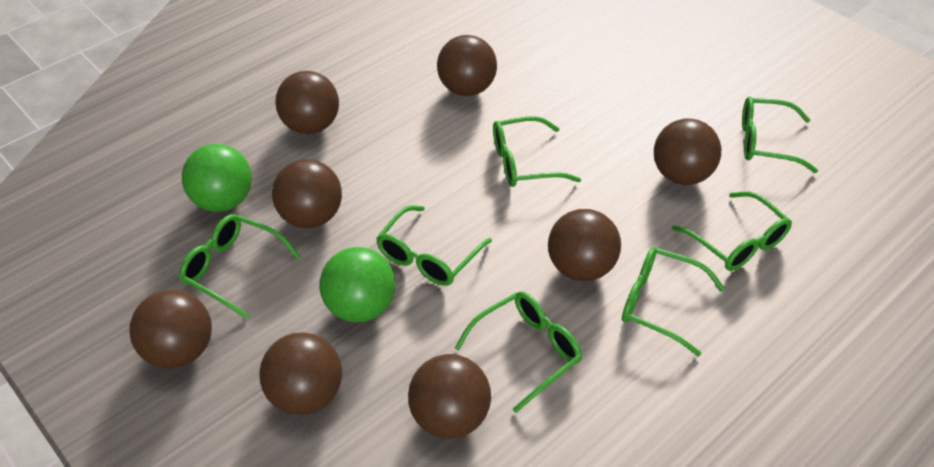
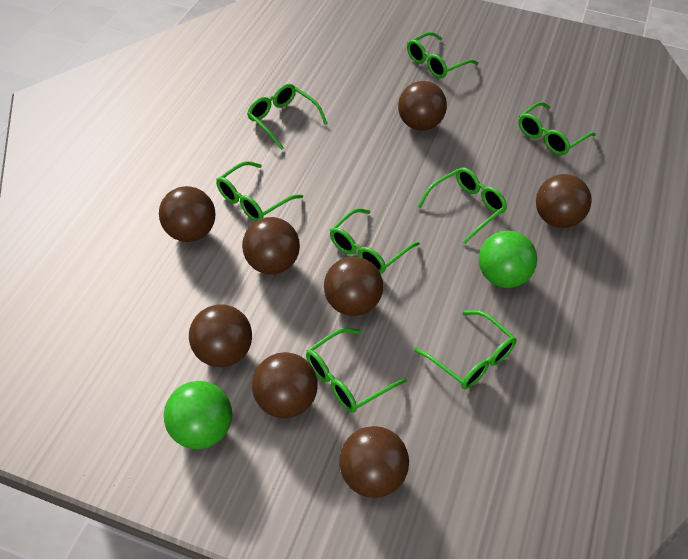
green glasses: 7 -> 8

